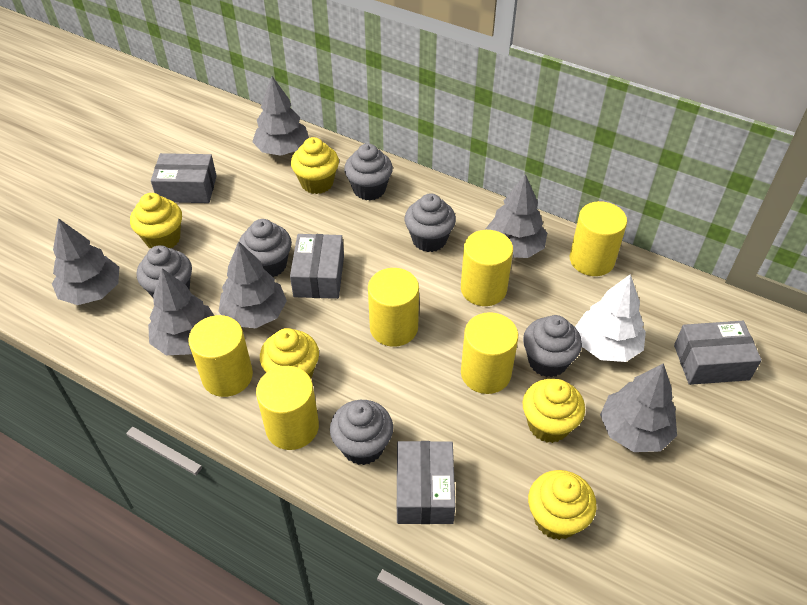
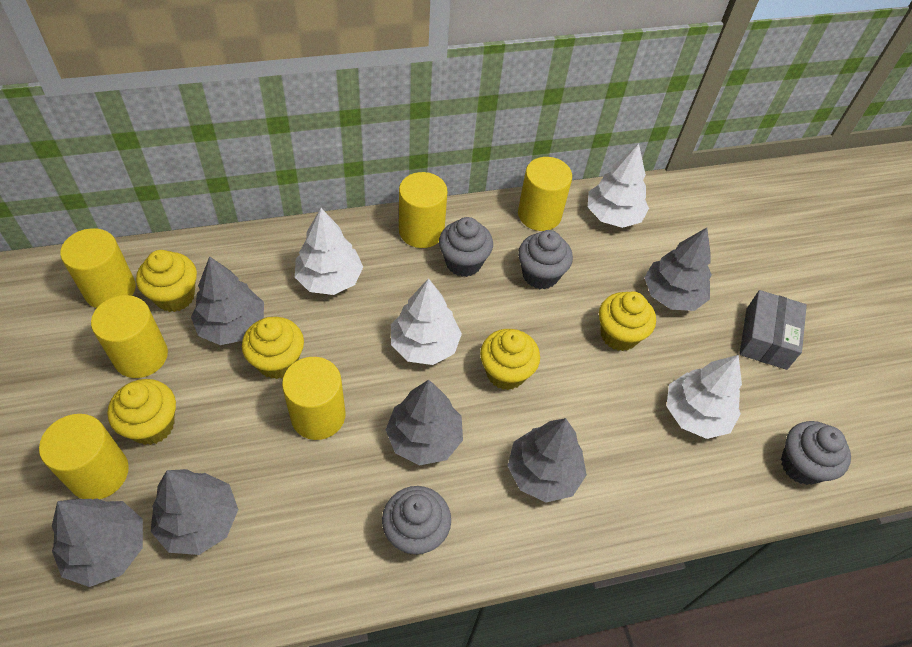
grey box: 4 -> 1
grey cupcake: 6 -> 4
white tree: 1 -> 4

